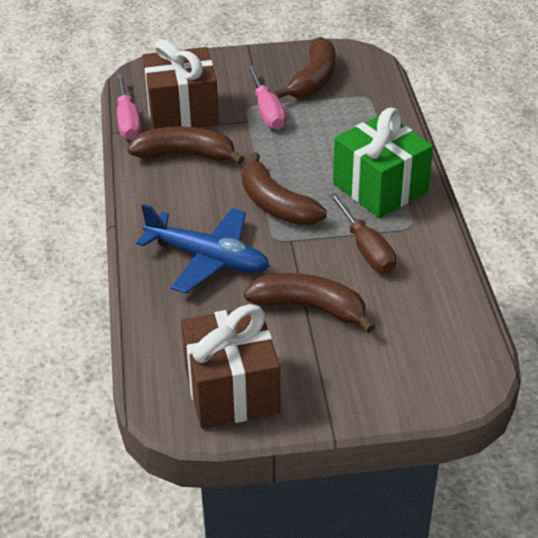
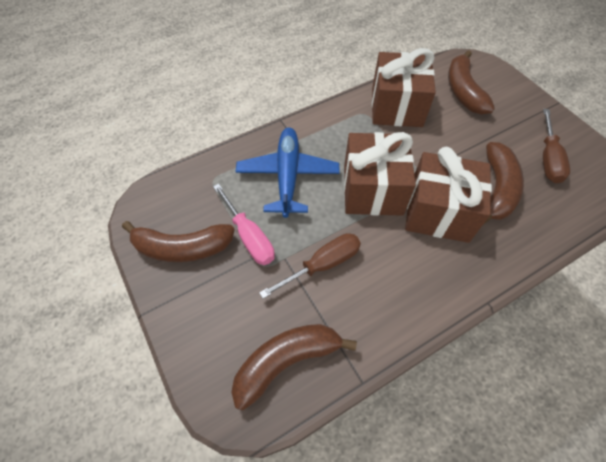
brown gift: 2 -> 3
brown screwdriver: 1 -> 2
green gift: 1 -> 0
pink screwdriver: 2 -> 1

